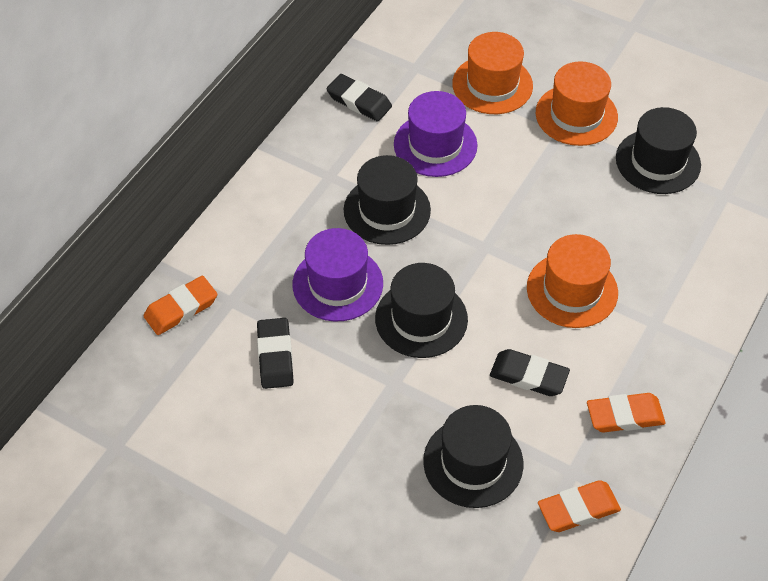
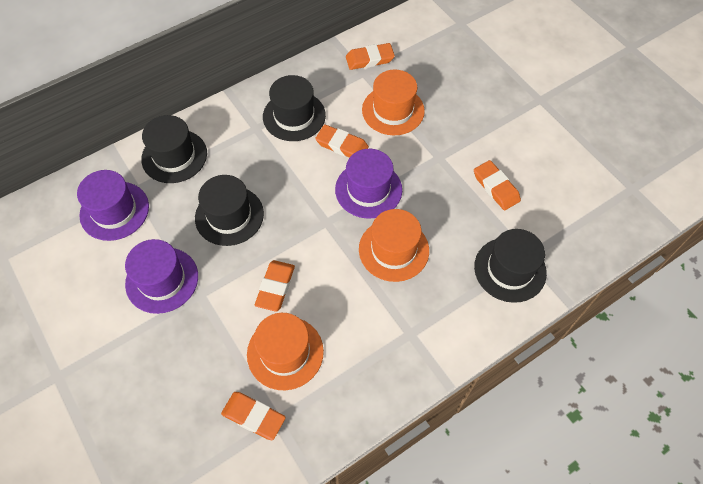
black eraser: 3 -> 0
orange eraser: 3 -> 5
purple hat: 2 -> 3

